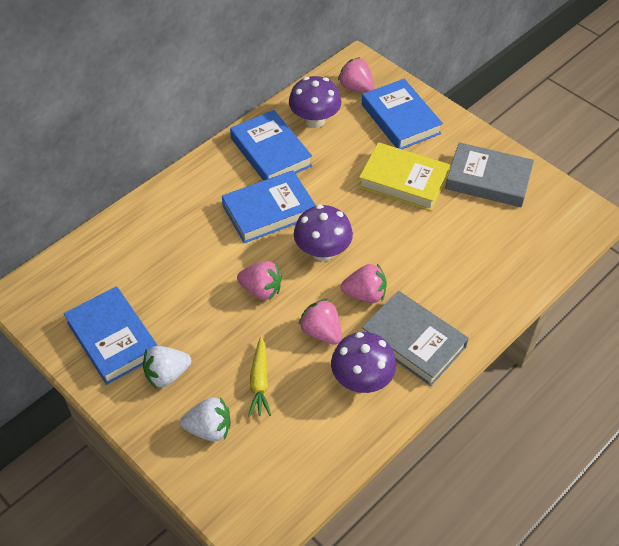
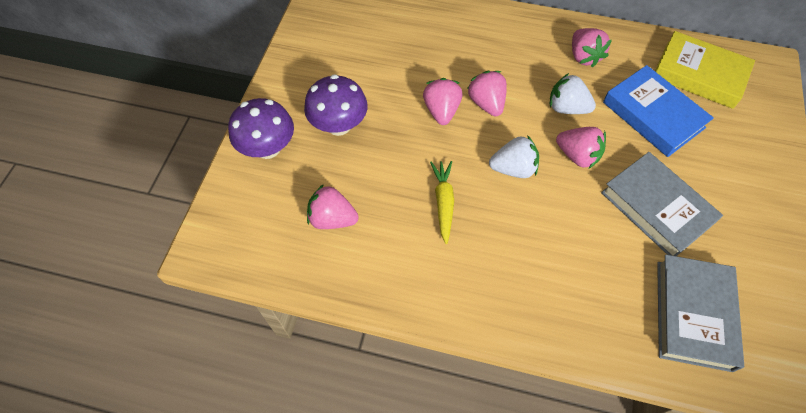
blue book: 4 -> 1
pink strawberry: 4 -> 5
purple mushroom: 3 -> 2

